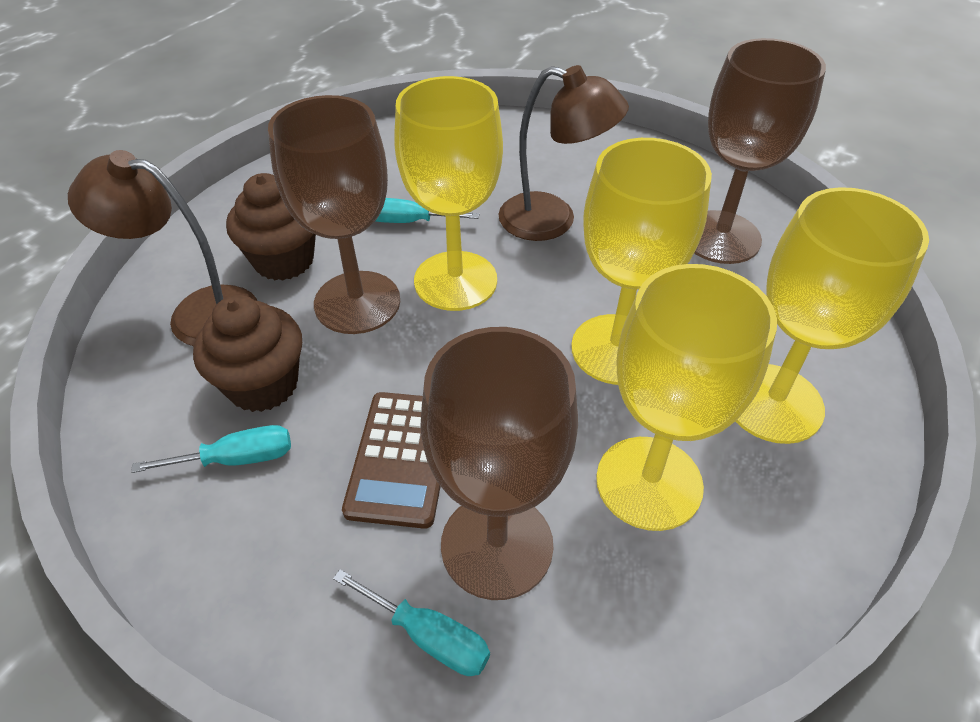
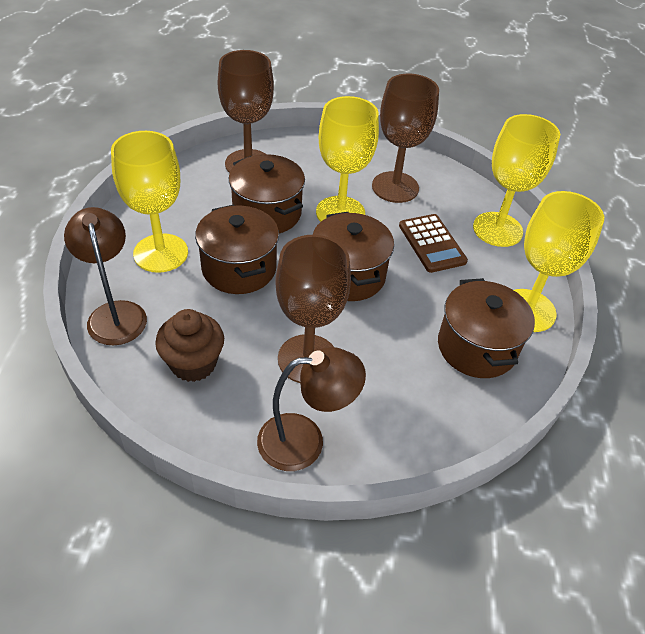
brown cupcake: 2 -> 1
brown pot: 0 -> 4
turquoise screwdriver: 3 -> 0

